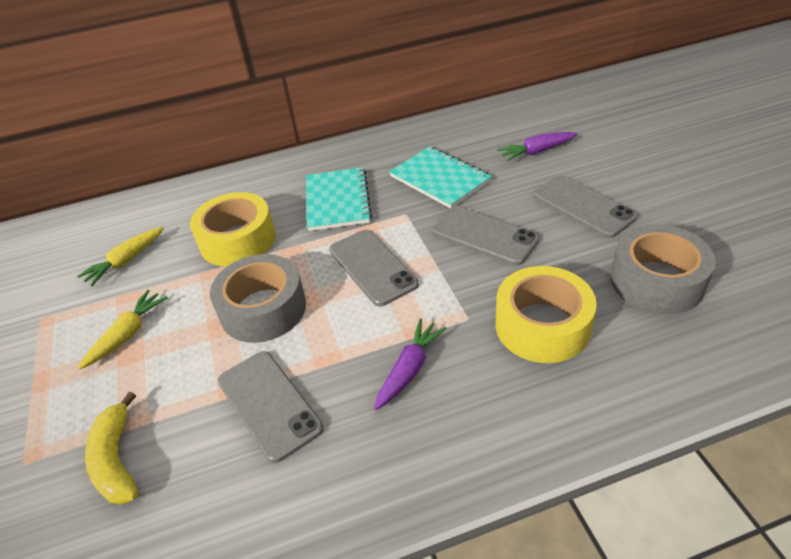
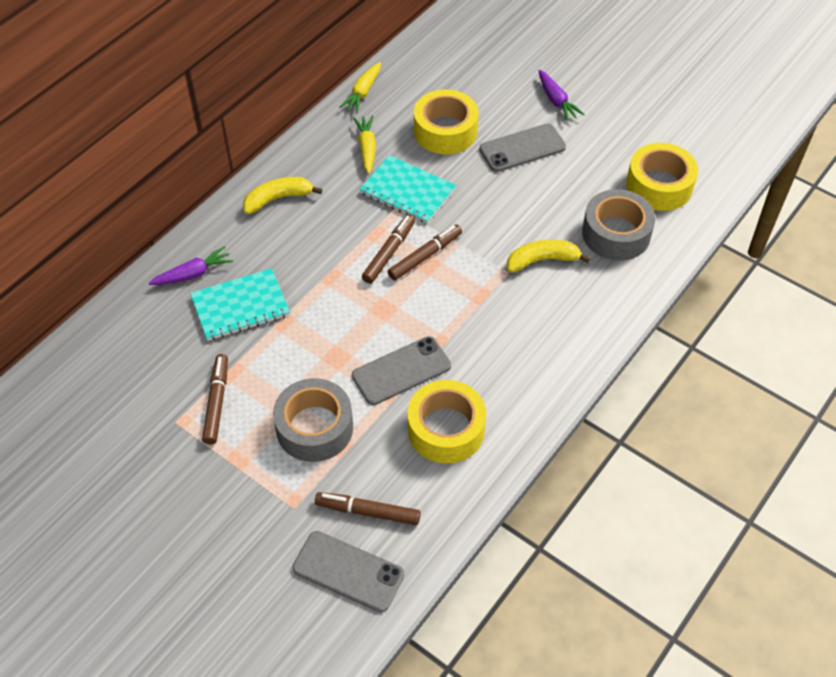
brown marker: 0 -> 4
grey phone: 4 -> 3
yellow banana: 1 -> 2
yellow tape: 2 -> 3

